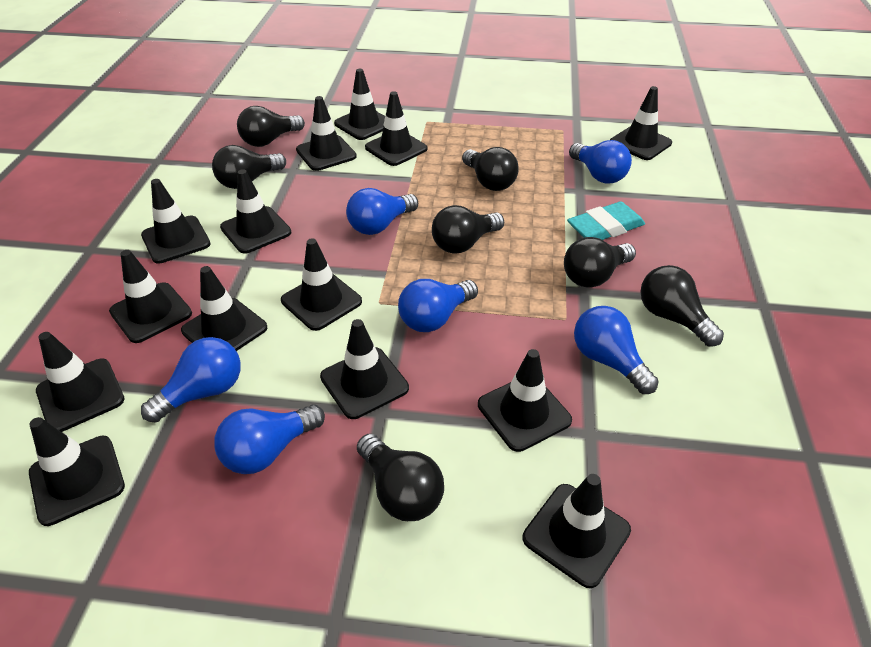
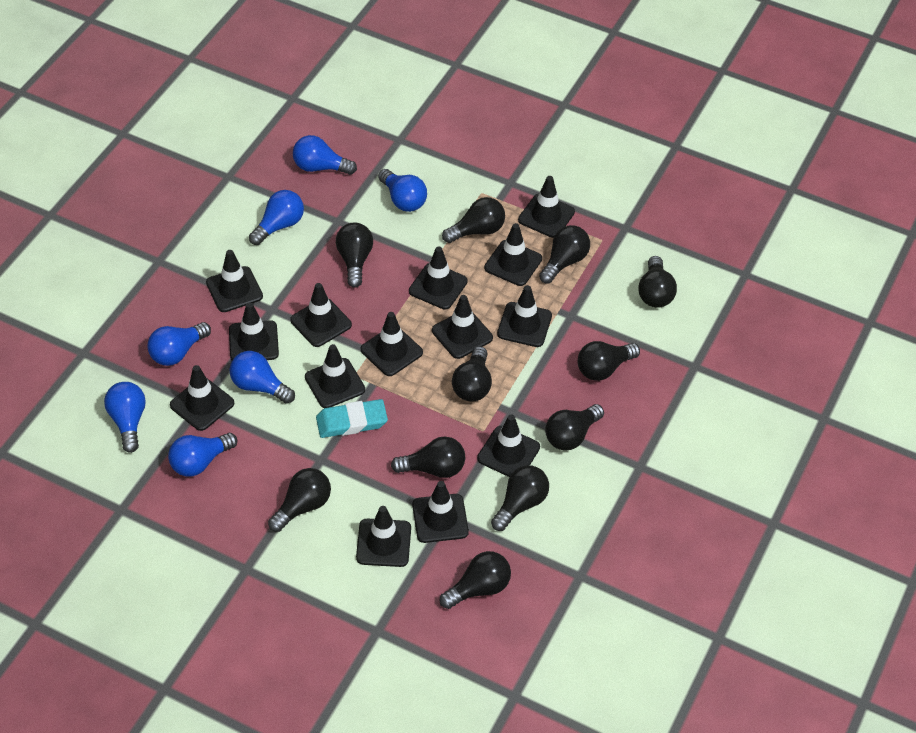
black light bulb: 7 -> 11
blue light bulb: 6 -> 7

